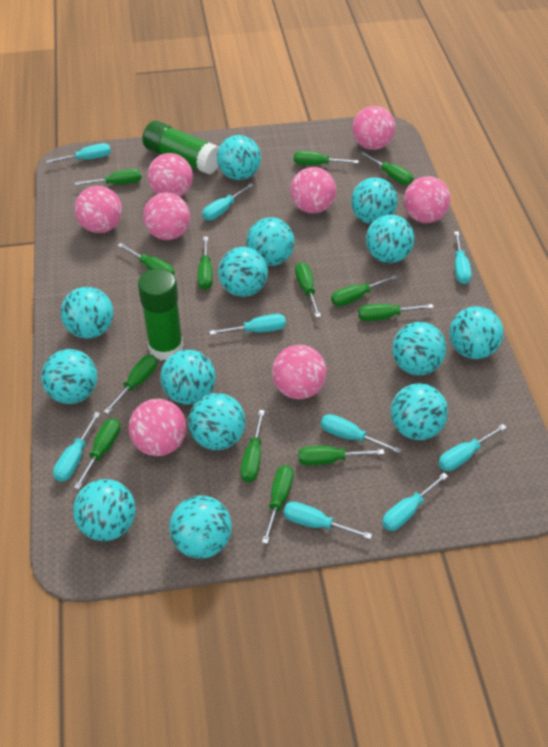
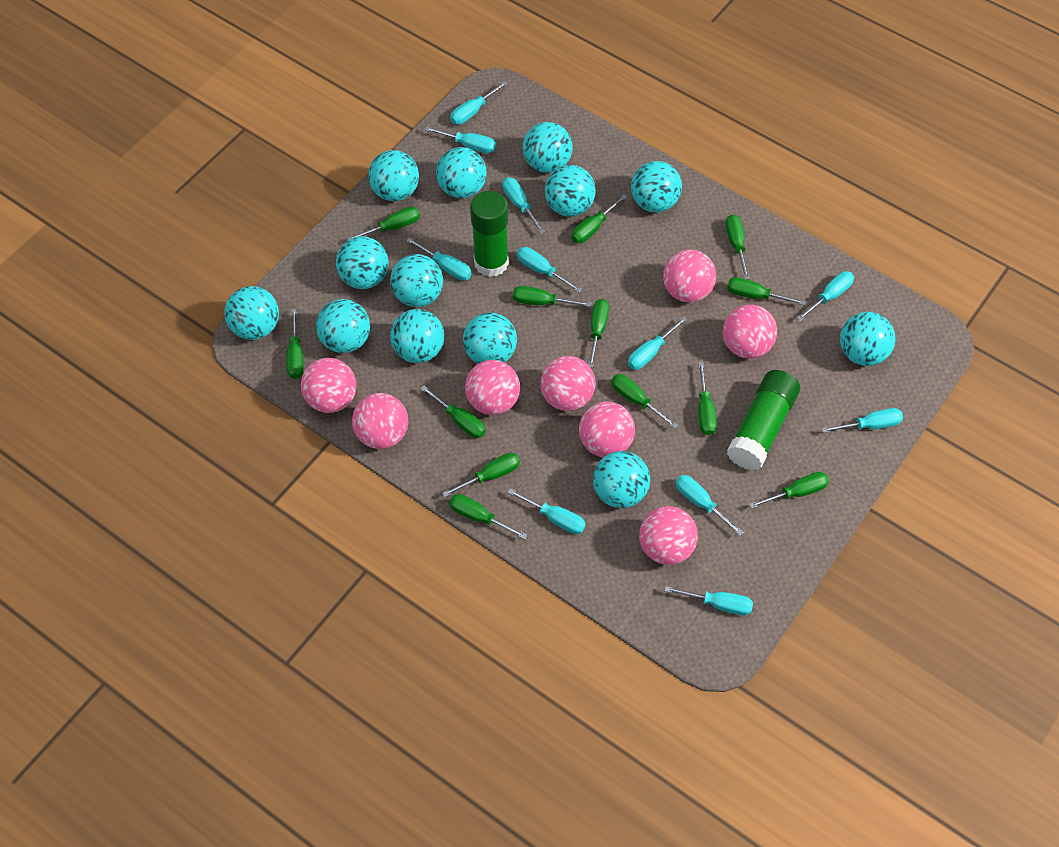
turquoise ball: 14 -> 13
turquoise screwdriver: 9 -> 11

